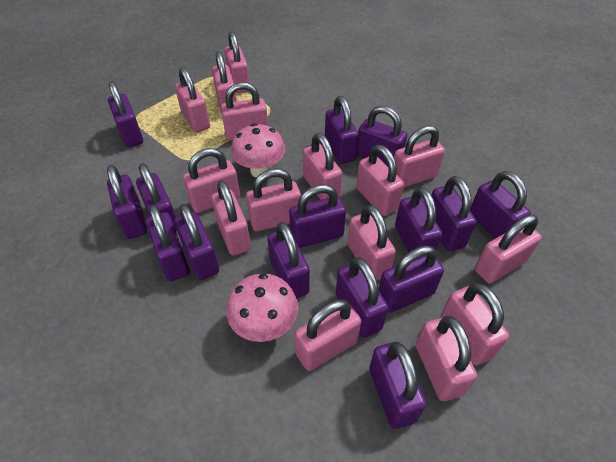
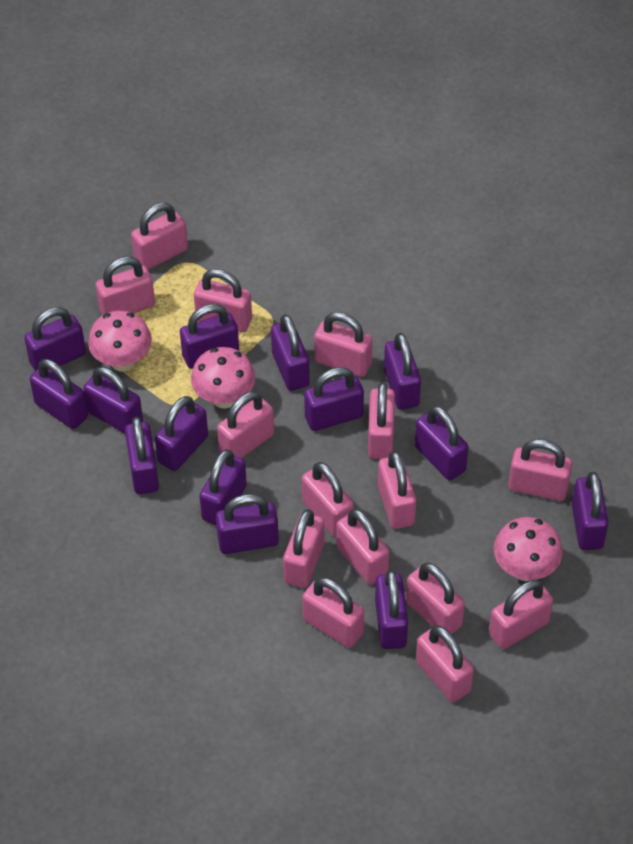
pink mushroom: 2 -> 3
purple padlock: 15 -> 14

